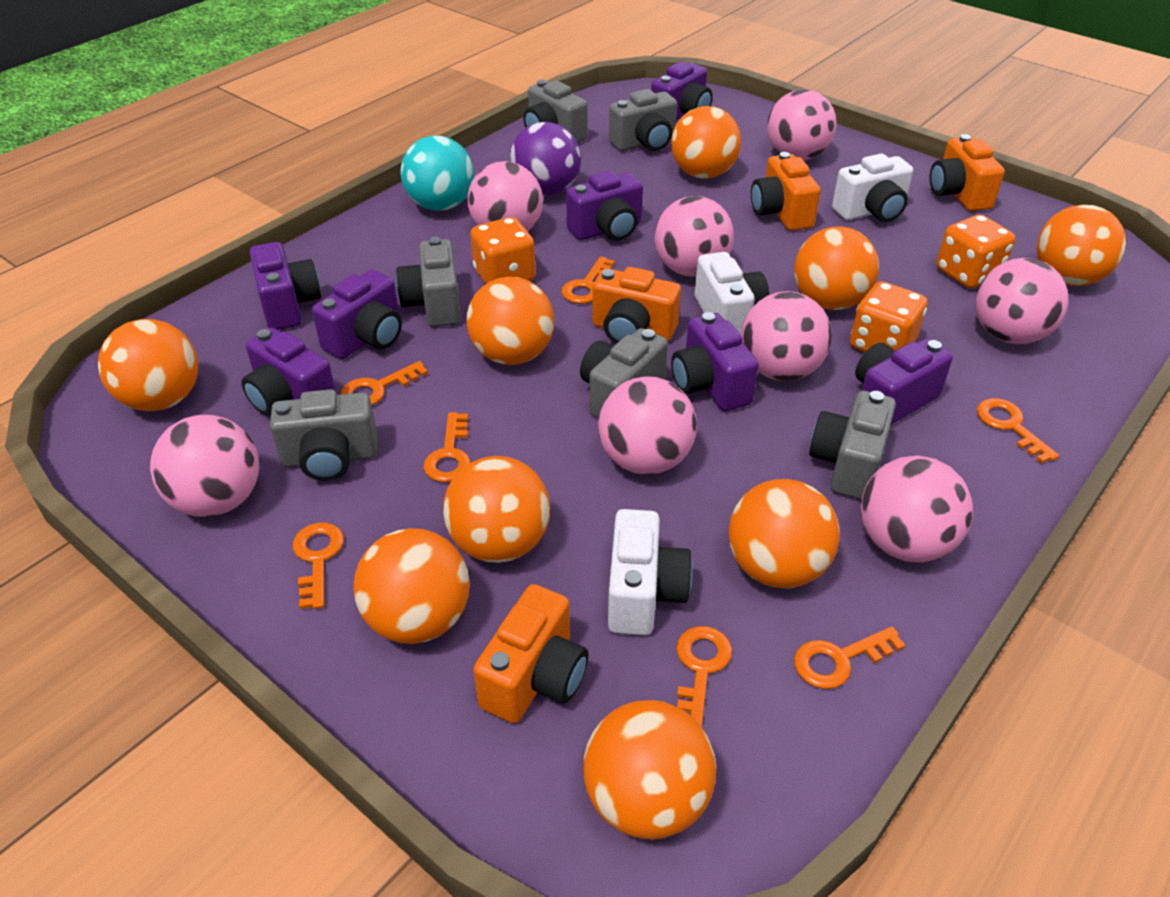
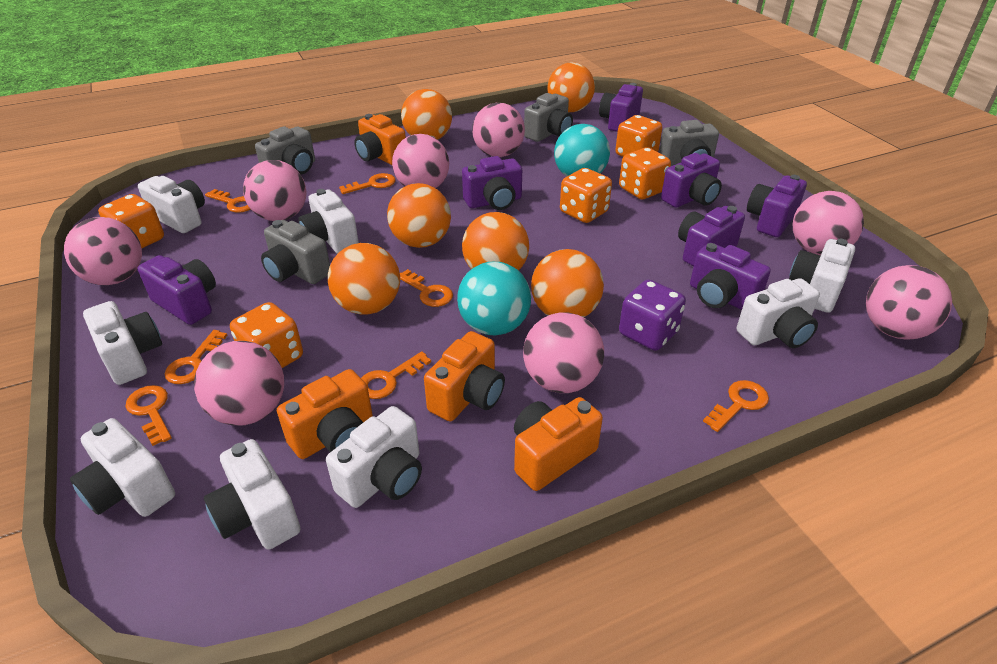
grey camera: 6 -> 4
orange ball: 9 -> 6
orange dice: 3 -> 5
purple ball: 1 -> 0
purple dice: 0 -> 1
turquoise ball: 1 -> 2
white camera: 3 -> 8

